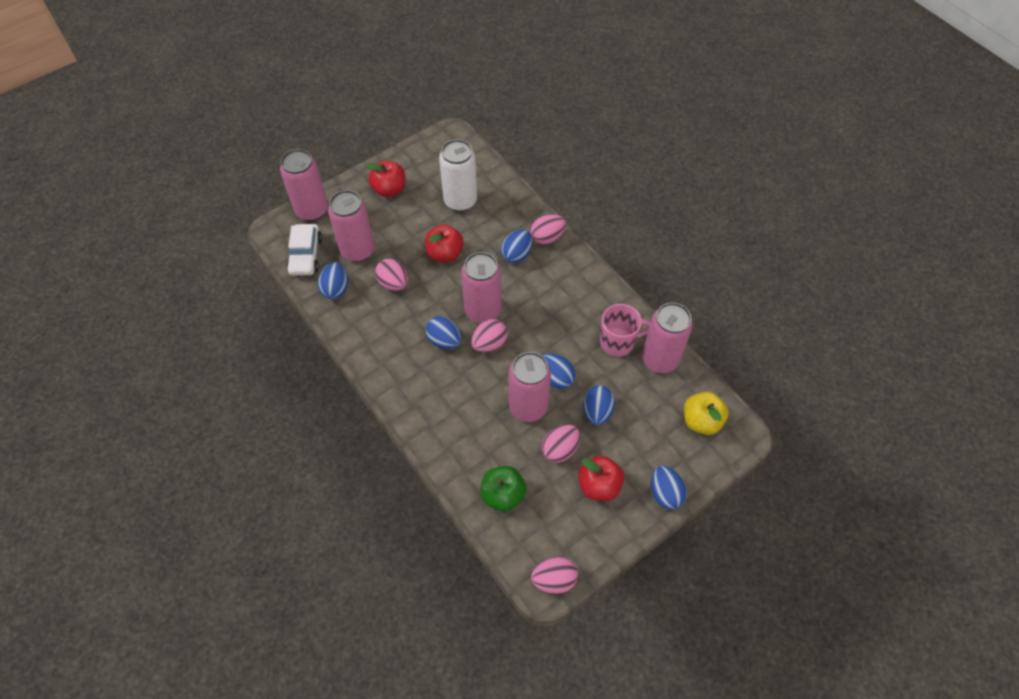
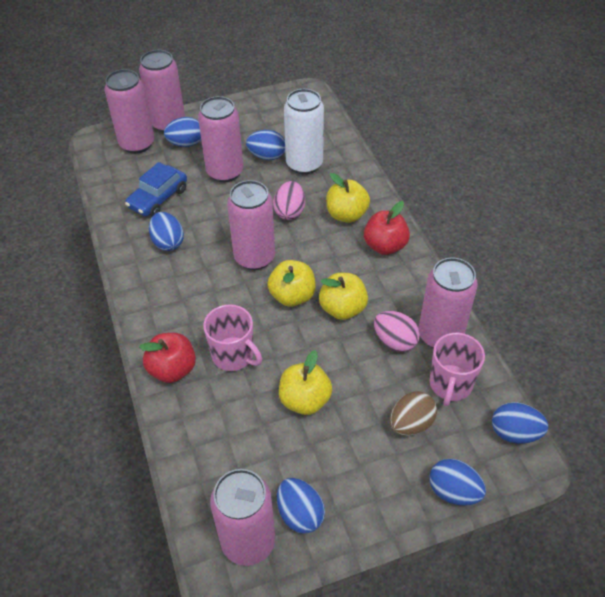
blue car: 0 -> 1
brown egg: 0 -> 1
green apple: 1 -> 0
pink can: 5 -> 6
pink egg: 5 -> 2
pink mug: 1 -> 2
red apple: 3 -> 2
white car: 1 -> 0
yellow apple: 1 -> 4

